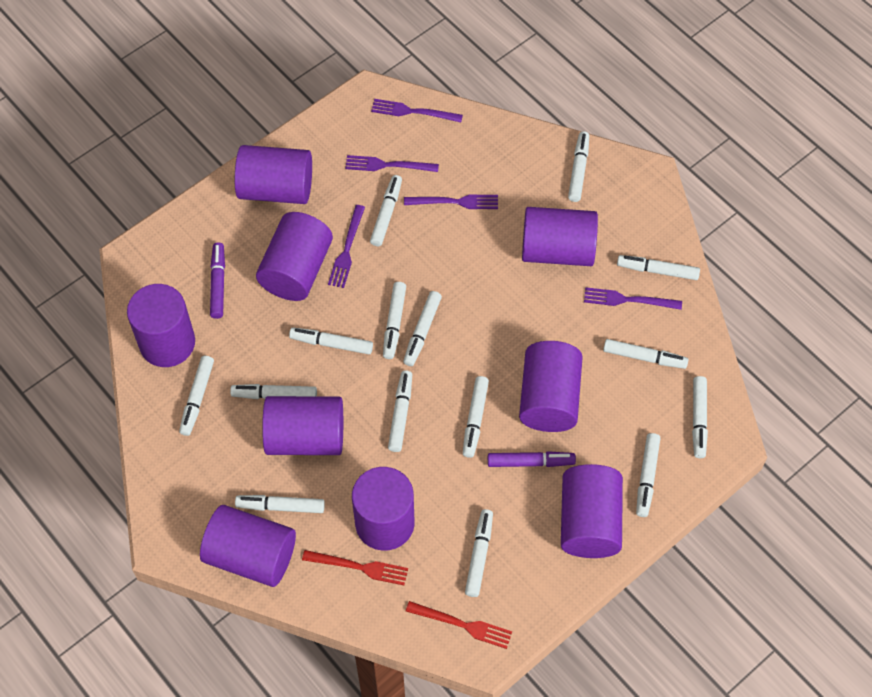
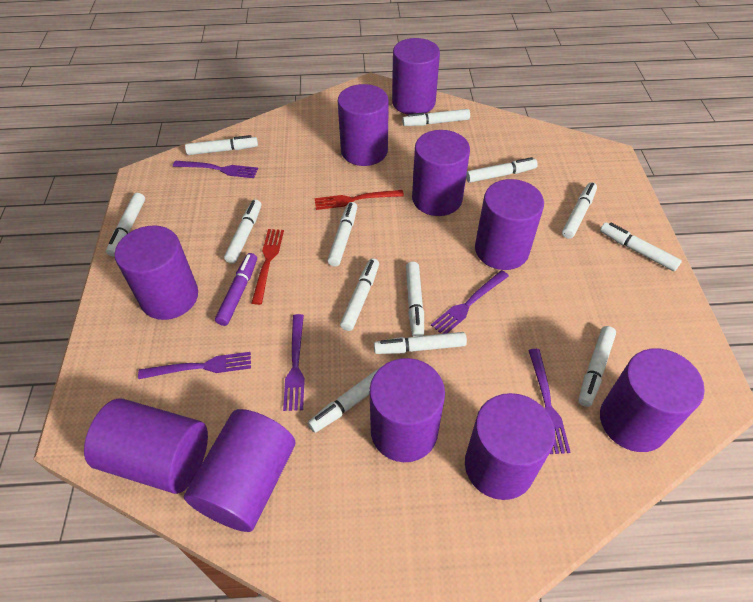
purple cylinder: 9 -> 10
purple marker: 2 -> 1
white marker: 15 -> 13

